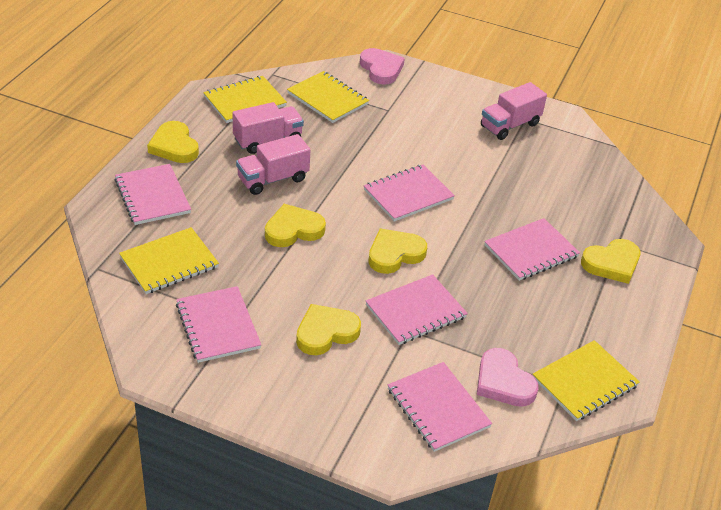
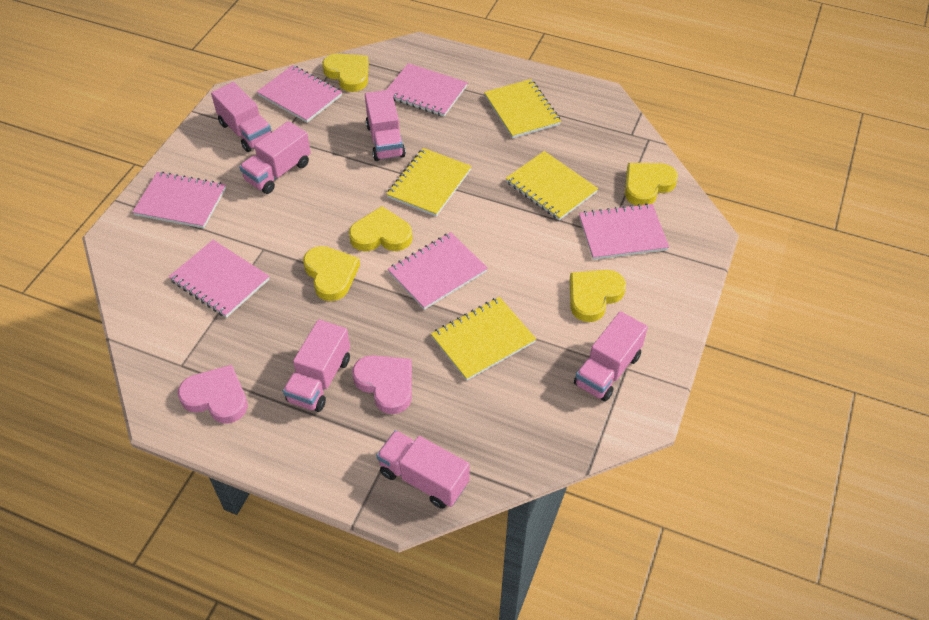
pink truck: 3 -> 6

